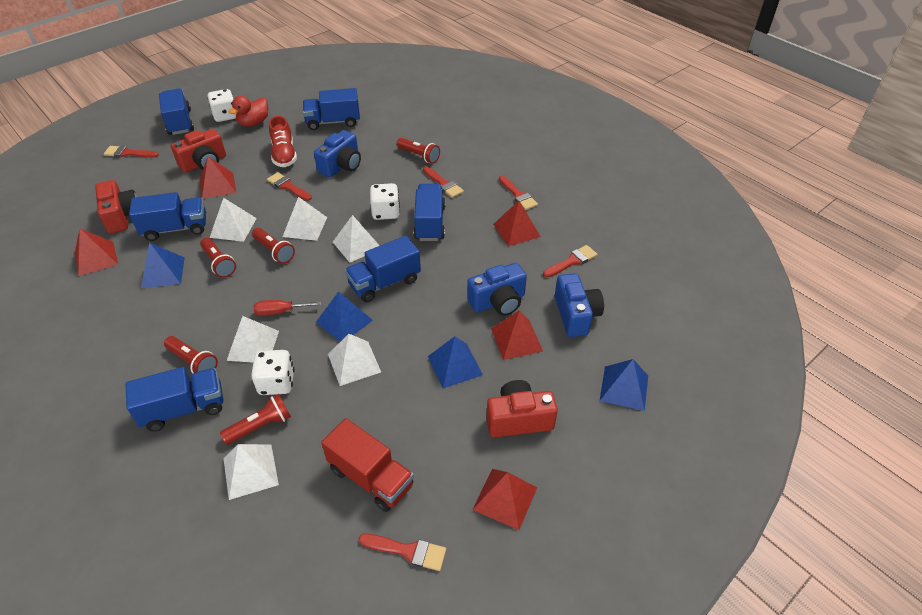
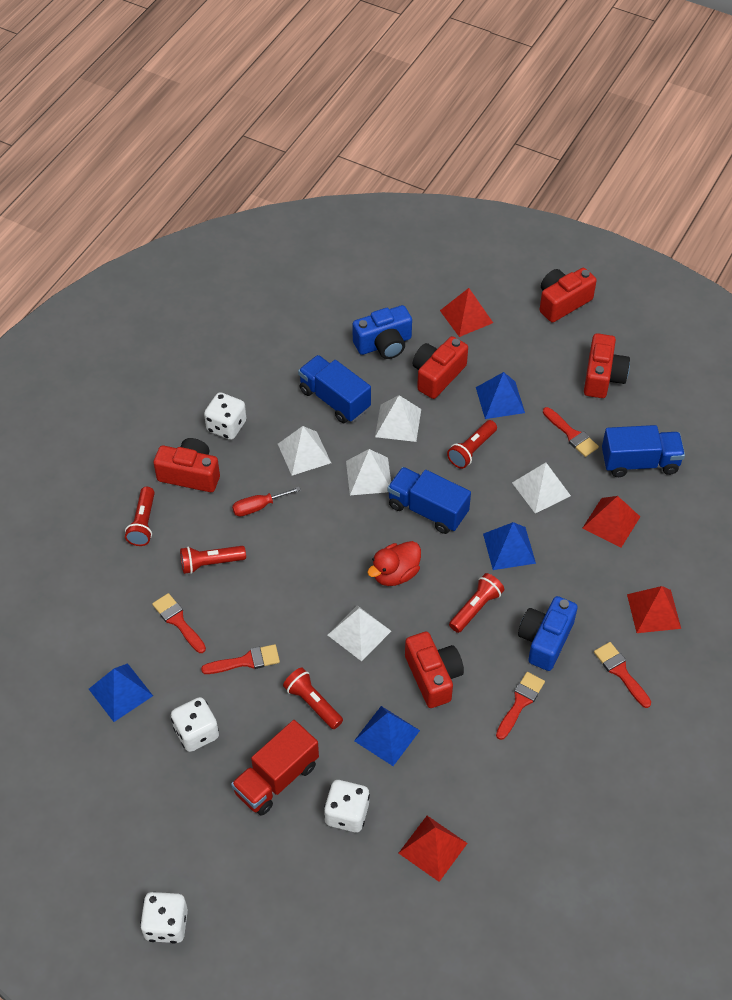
blue camera: 3 -> 2
blue truck: 6 -> 3
red brush: 6 -> 5
red camera: 3 -> 5
red pyramid: 5 -> 4
red shoe: 1 -> 0
white dice: 3 -> 4
white pyramid: 6 -> 5

